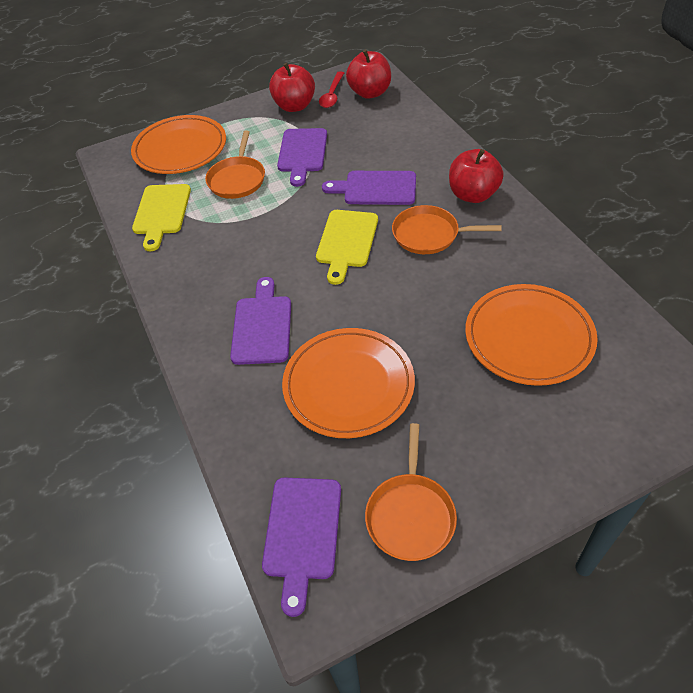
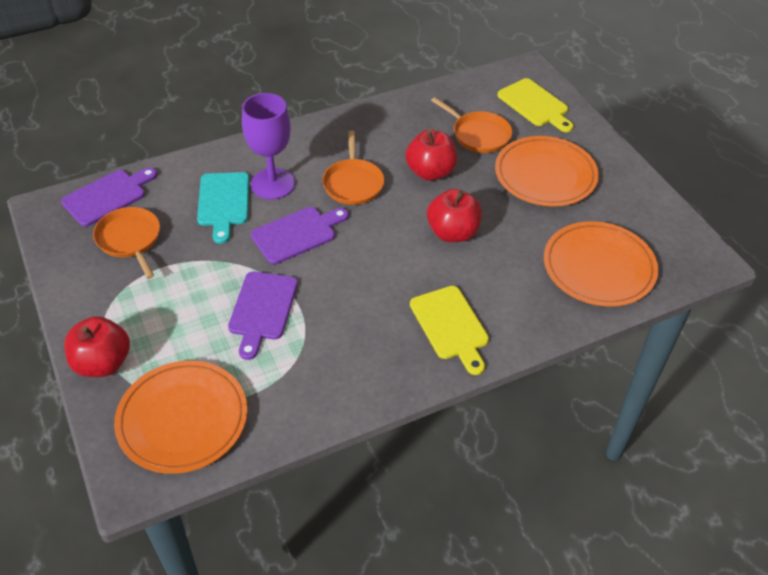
purple cutting board: 4 -> 3
purple goblet: 0 -> 1
red spoon: 1 -> 0
turquoise cutting board: 0 -> 1

